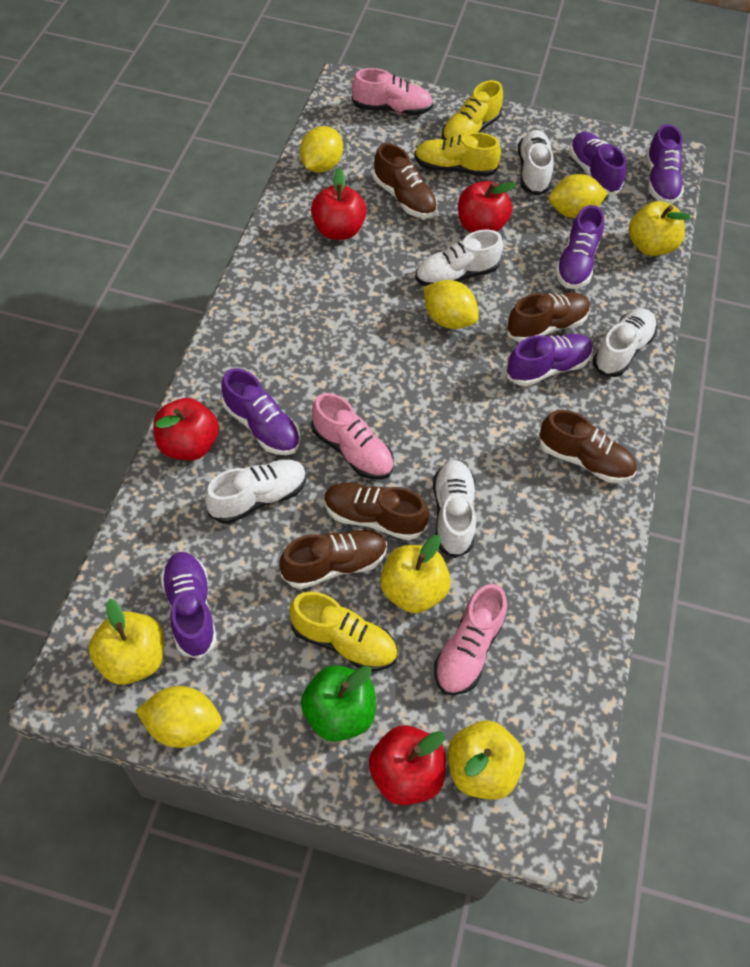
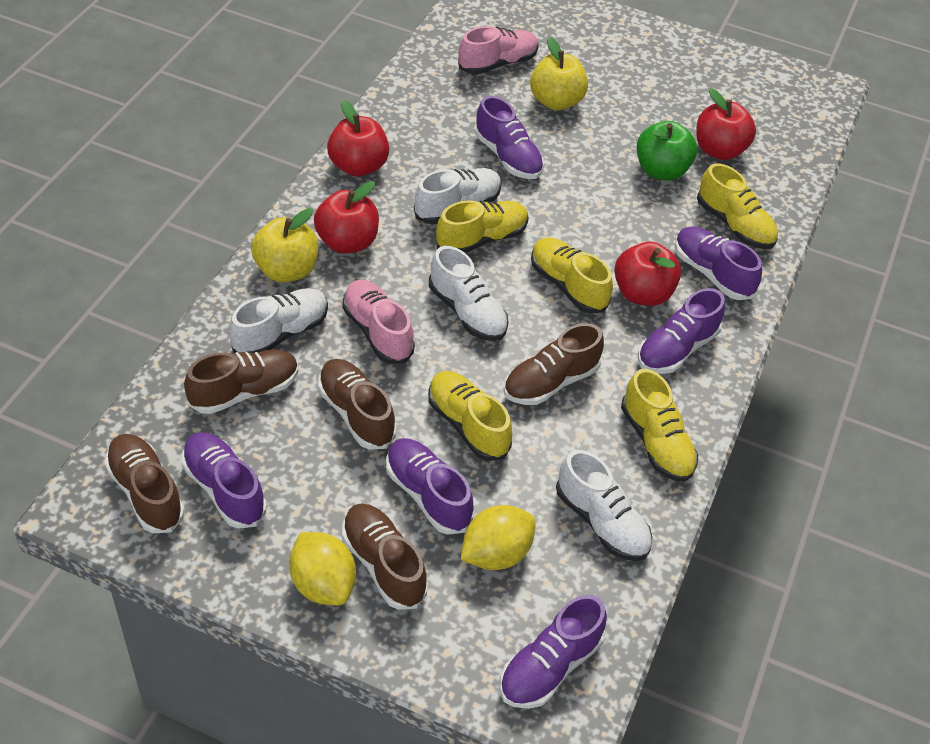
pink shoe: 3 -> 2
white shoe: 5 -> 4
yellow apple: 4 -> 2
yellow lemon: 4 -> 2
yellow shoe: 3 -> 5

